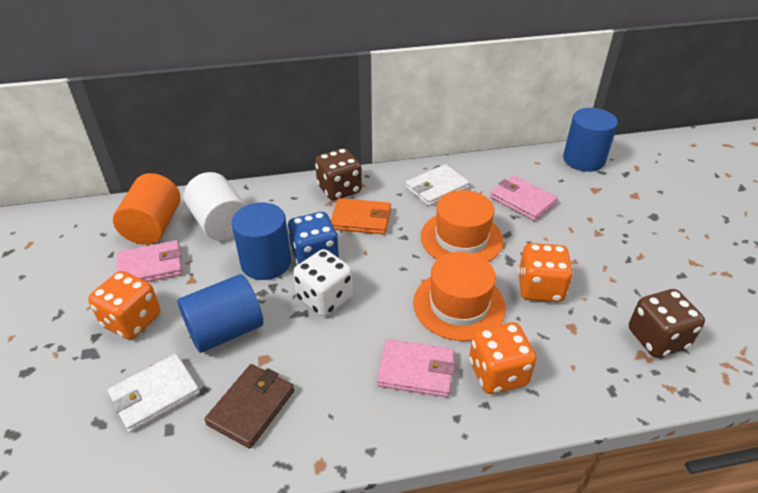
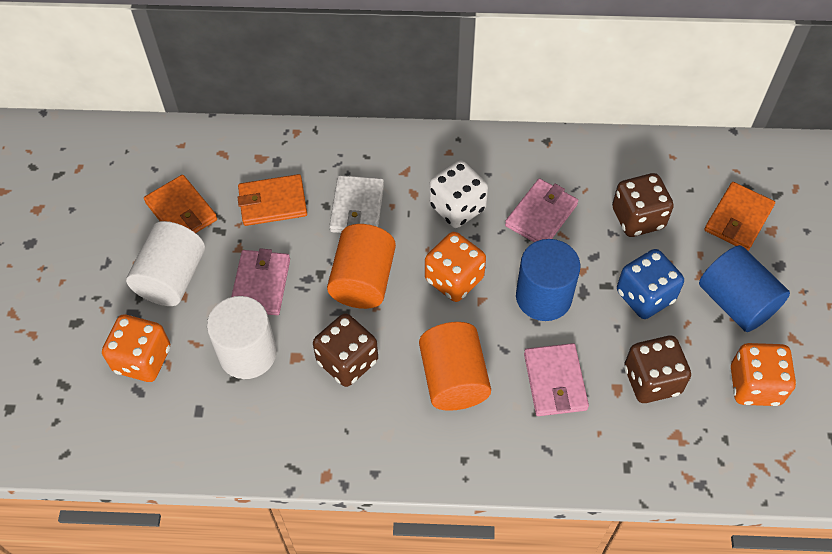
blue cylinder: 3 -> 2
brown dice: 2 -> 3
brown wallet: 1 -> 0
orange cylinder: 1 -> 2
orange hat: 2 -> 0
orange wallet: 1 -> 3
white cylinder: 1 -> 2
white wallet: 2 -> 1

